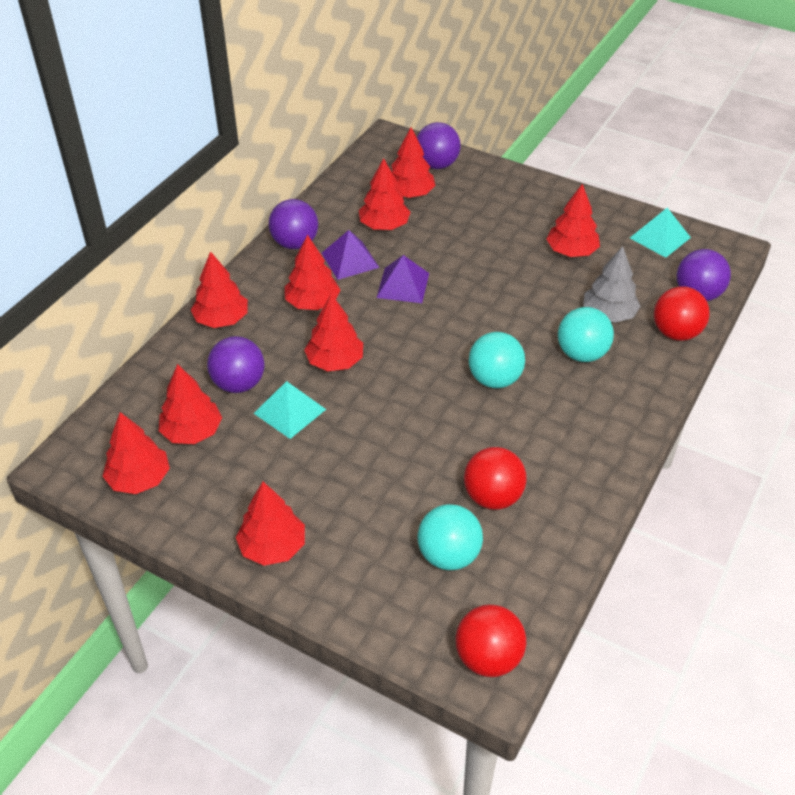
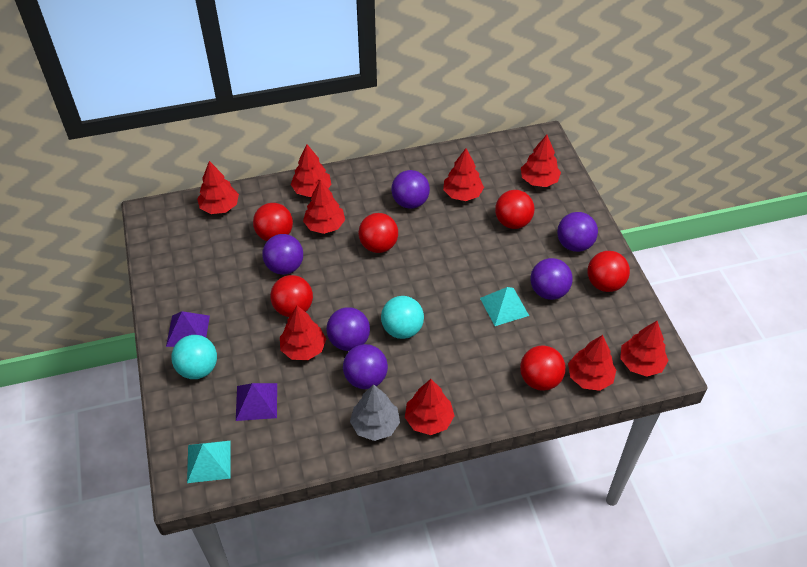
purple ball: 4 -> 6
red ball: 3 -> 6
turquoise ball: 3 -> 2

